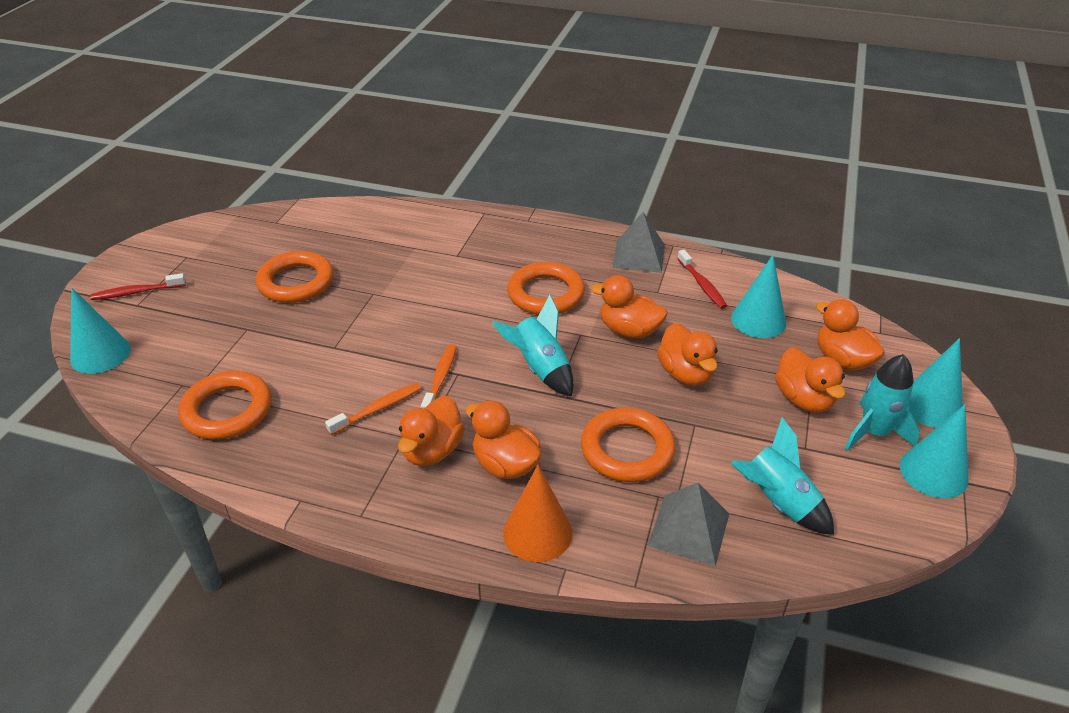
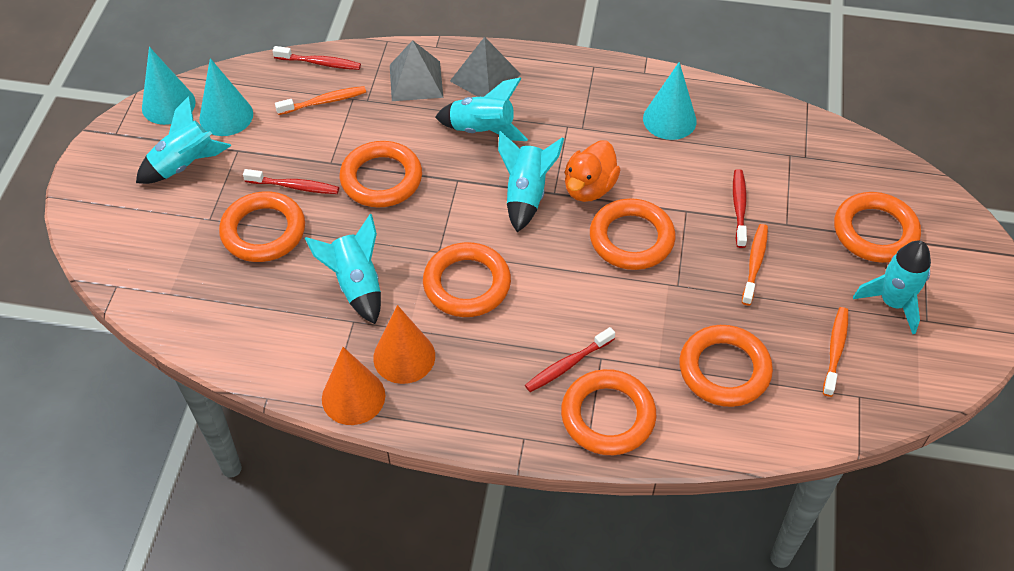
orange cone: 1 -> 2
orange duck: 6 -> 1
orange ring: 4 -> 7
orange toothbrush: 2 -> 3
red toothbrush: 2 -> 4
turquoise cone: 4 -> 3
turquoise rocket: 3 -> 5

